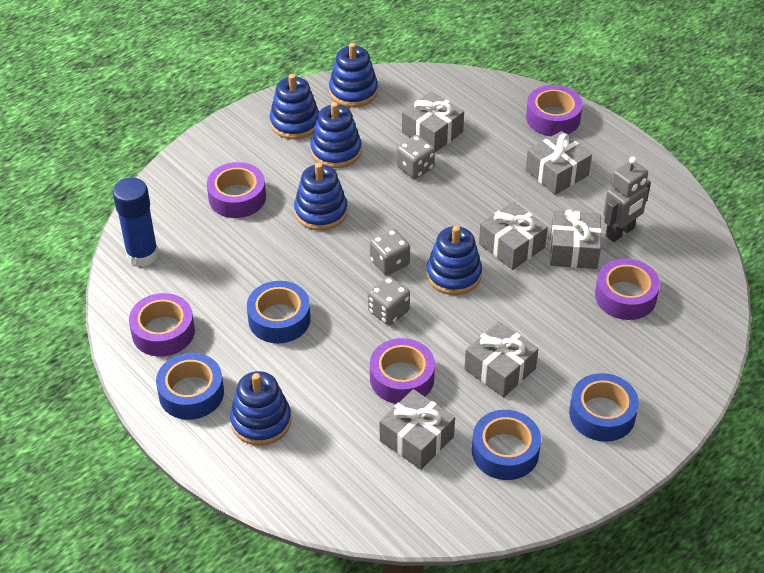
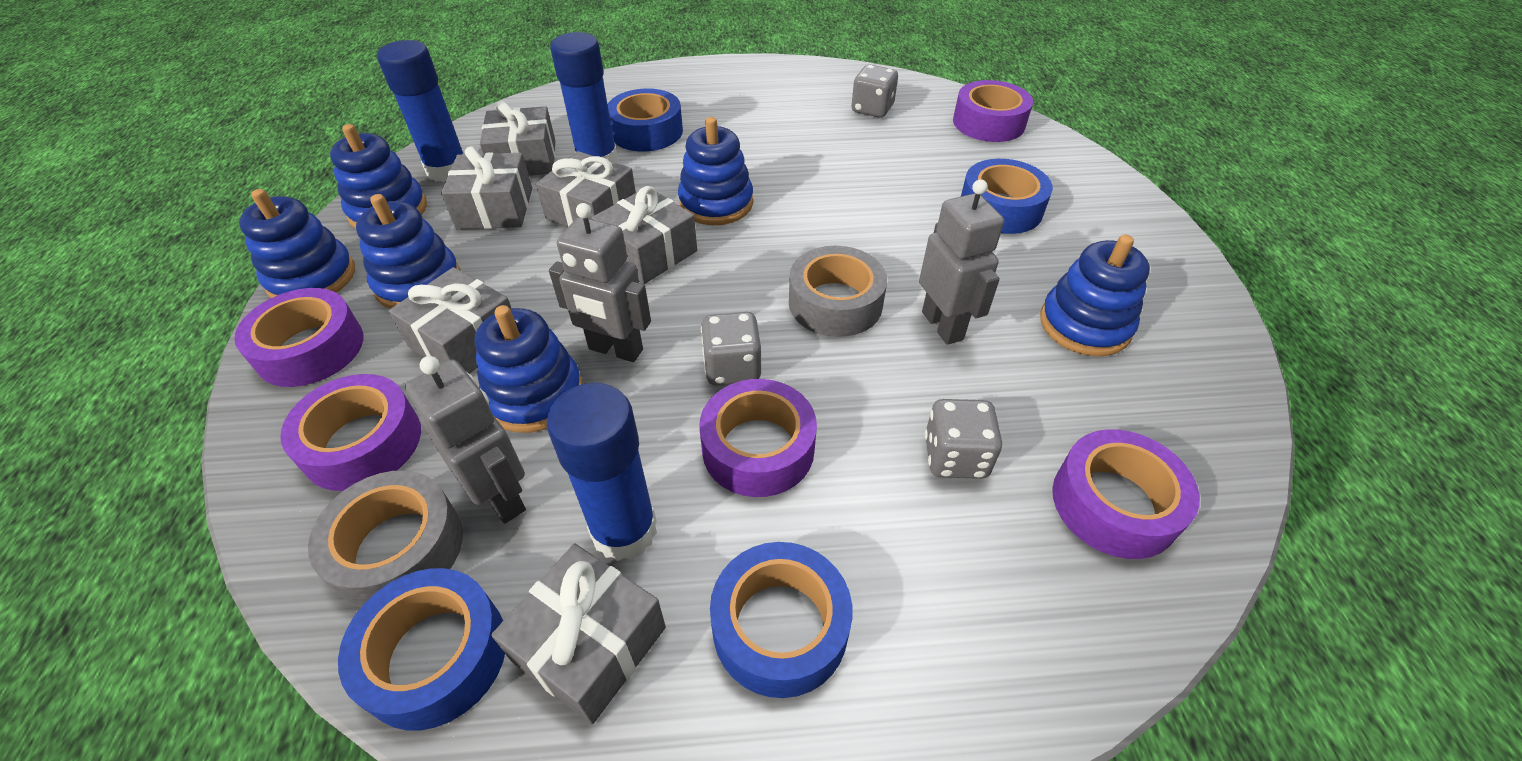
blue glue stick: 1 -> 3
grey robot: 1 -> 3
grey tape: 0 -> 2

